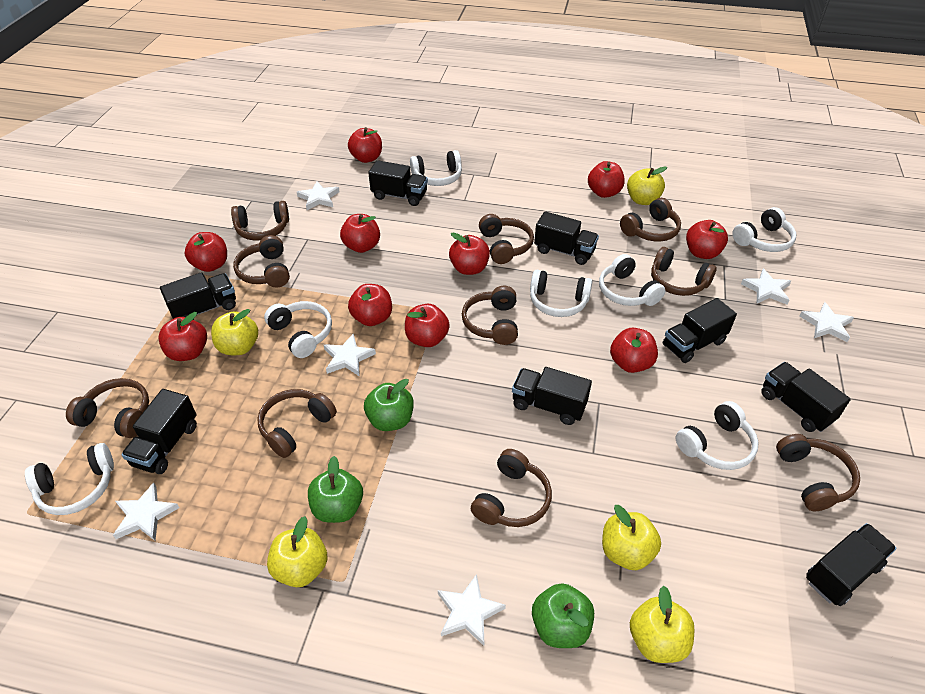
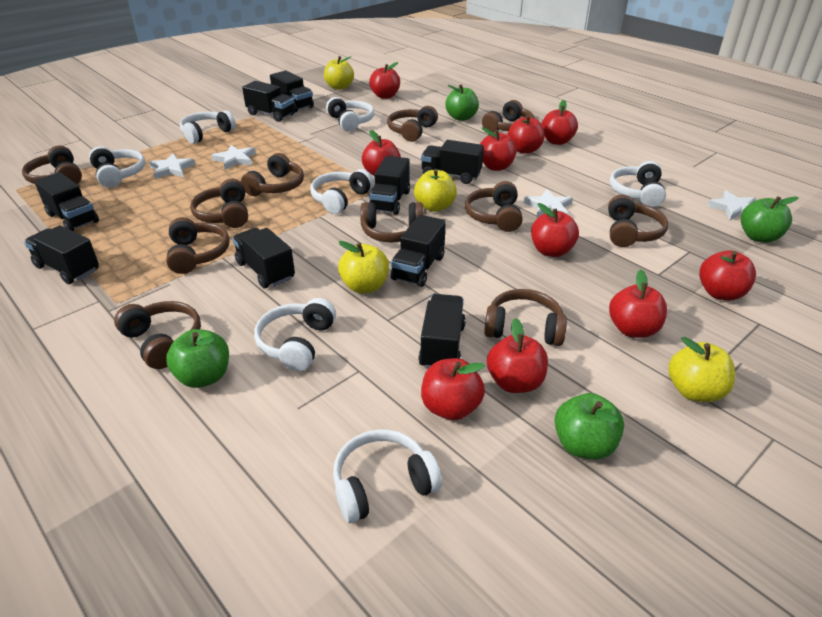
black truck: 8 -> 9
brown headphones: 10 -> 11
green apple: 3 -> 4
white star: 6 -> 4
yellow apple: 5 -> 4

